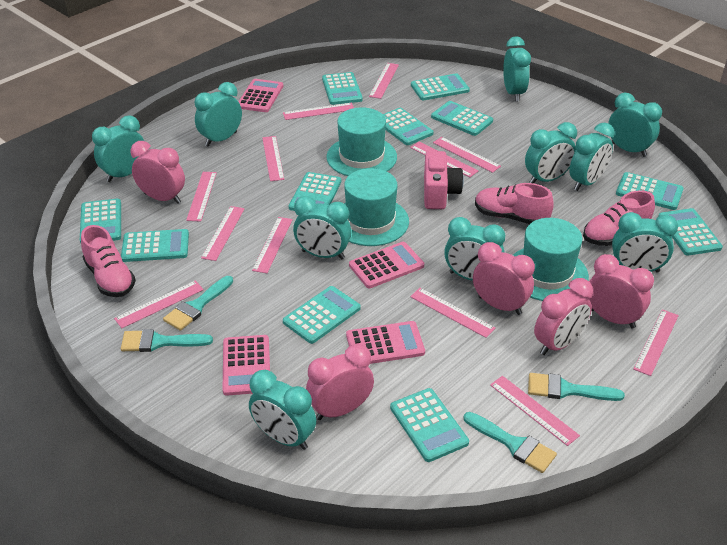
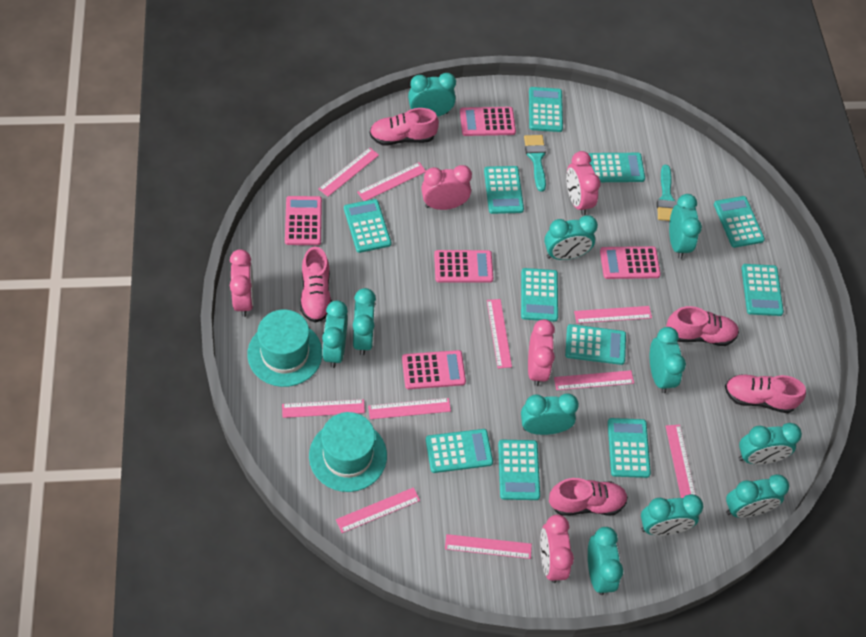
pink calculator: 4 -> 5
pink camera: 1 -> 0
pink ruler: 12 -> 10
pink shoe: 3 -> 5
turquoise brush: 4 -> 2
turquoise clock: 10 -> 11
turquoise hat: 3 -> 2

